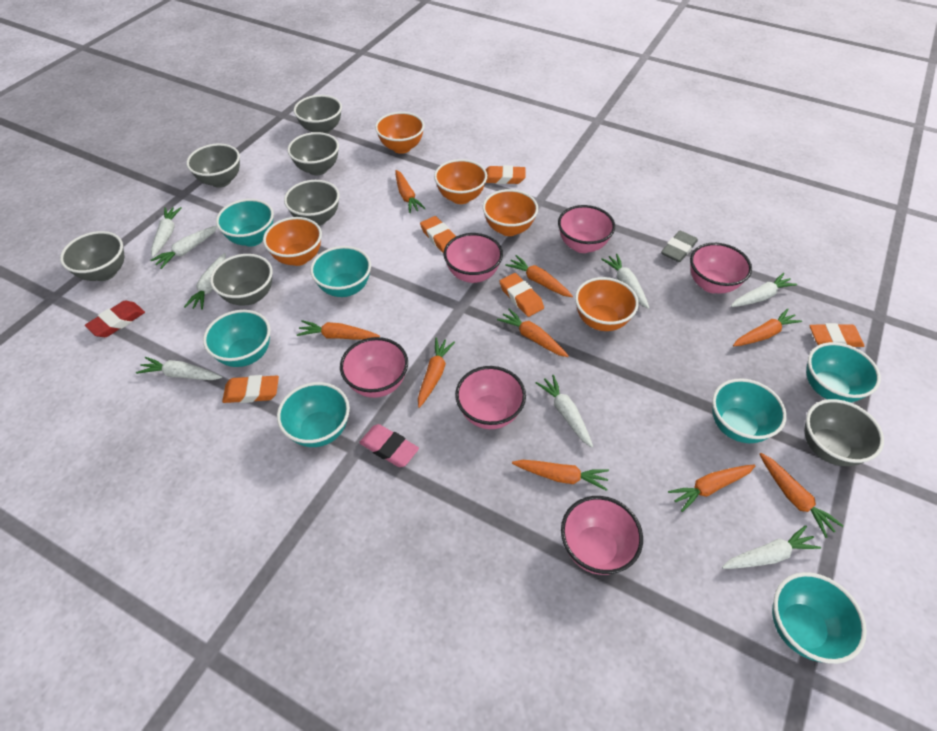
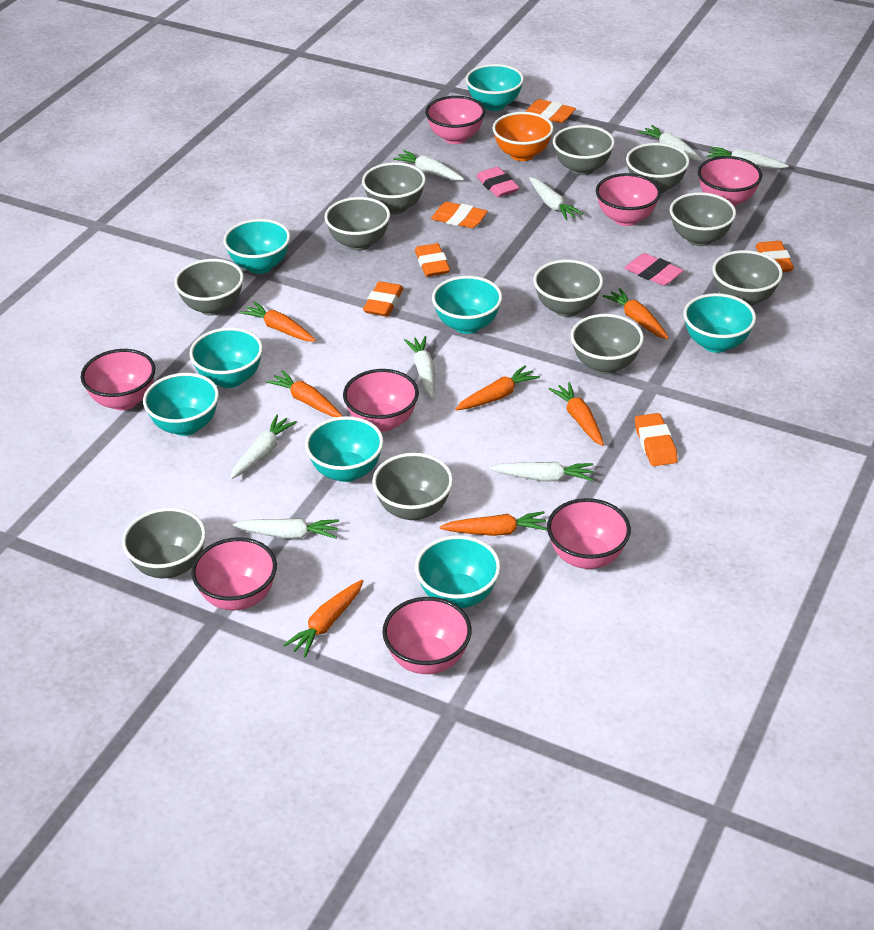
grey bowl: 7 -> 11
grey eraser: 1 -> 0
orange bowl: 5 -> 1
orange carrot: 9 -> 7
orange eraser: 5 -> 6
pink bowl: 6 -> 8
pink eraser: 1 -> 2
red eraser: 1 -> 0
turquoise bowl: 7 -> 8

